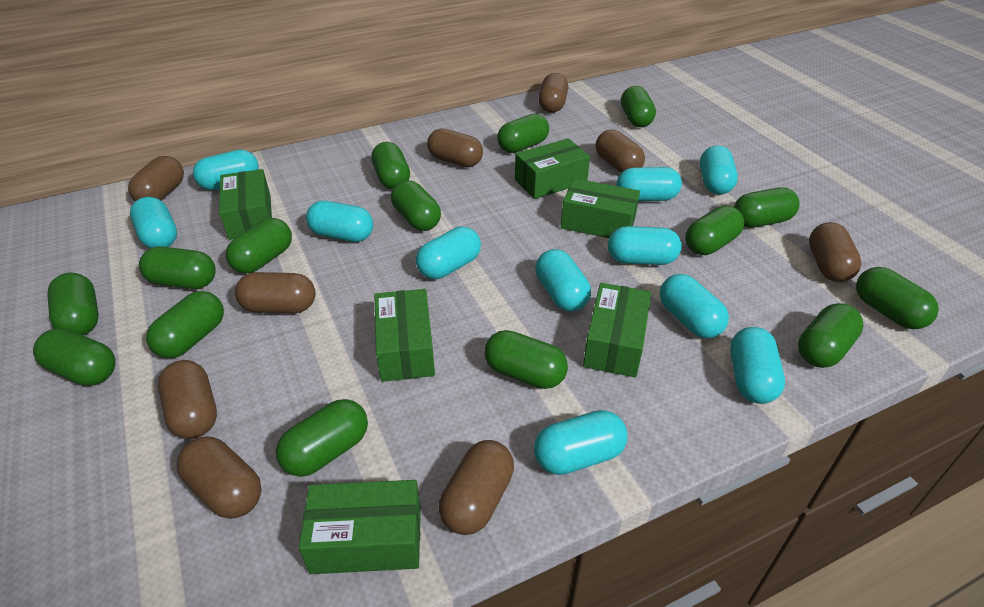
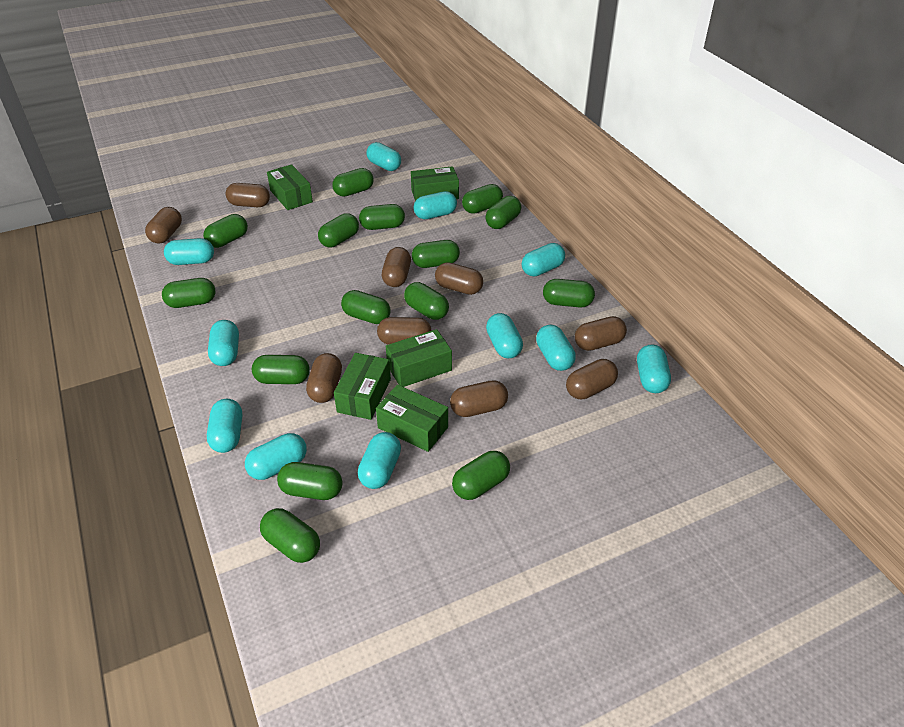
green box: 6 -> 5

